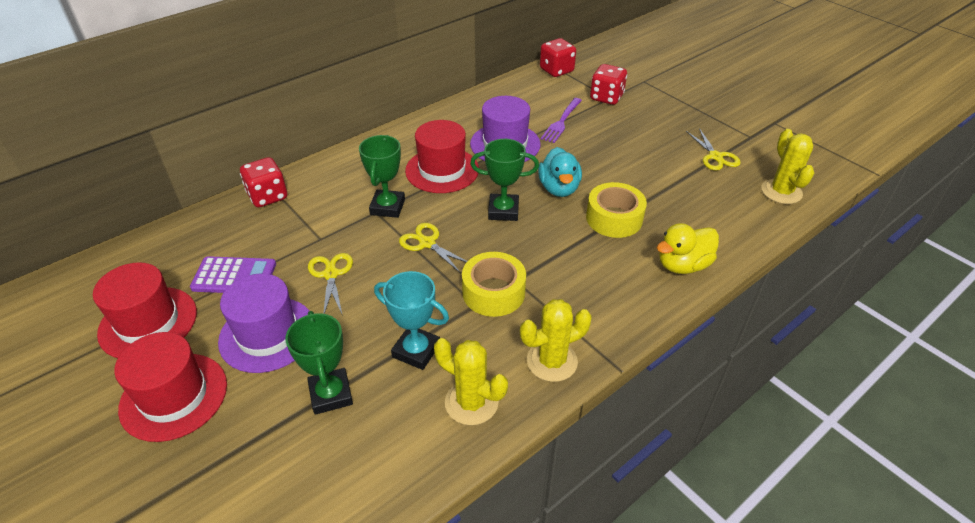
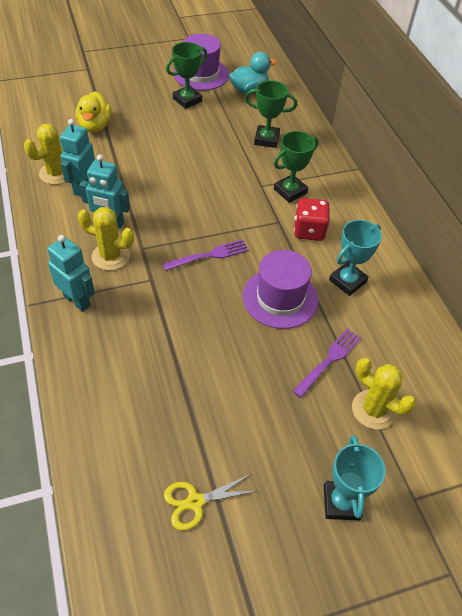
purple calculator: 1 -> 0
purple fork: 1 -> 2
red dice: 3 -> 1
red hat: 3 -> 0
turquoise robot: 0 -> 3
turquoise trophy: 1 -> 2
yellow scissors: 3 -> 1
yellow tape: 2 -> 0

